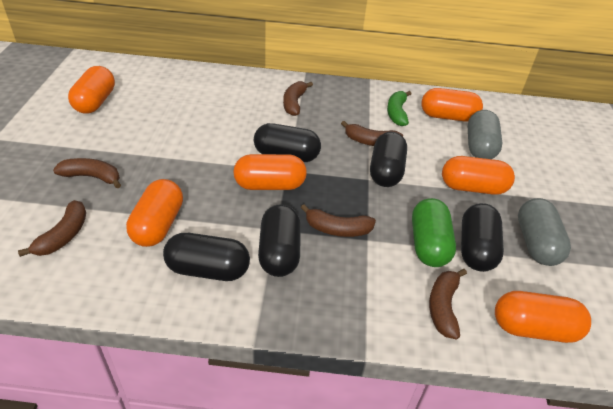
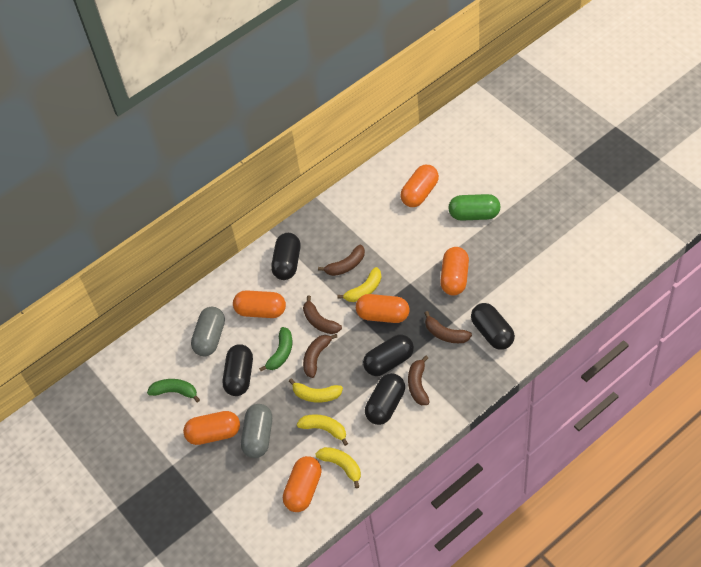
brown banana: 6 -> 5
green banana: 1 -> 2
yellow banana: 0 -> 4

